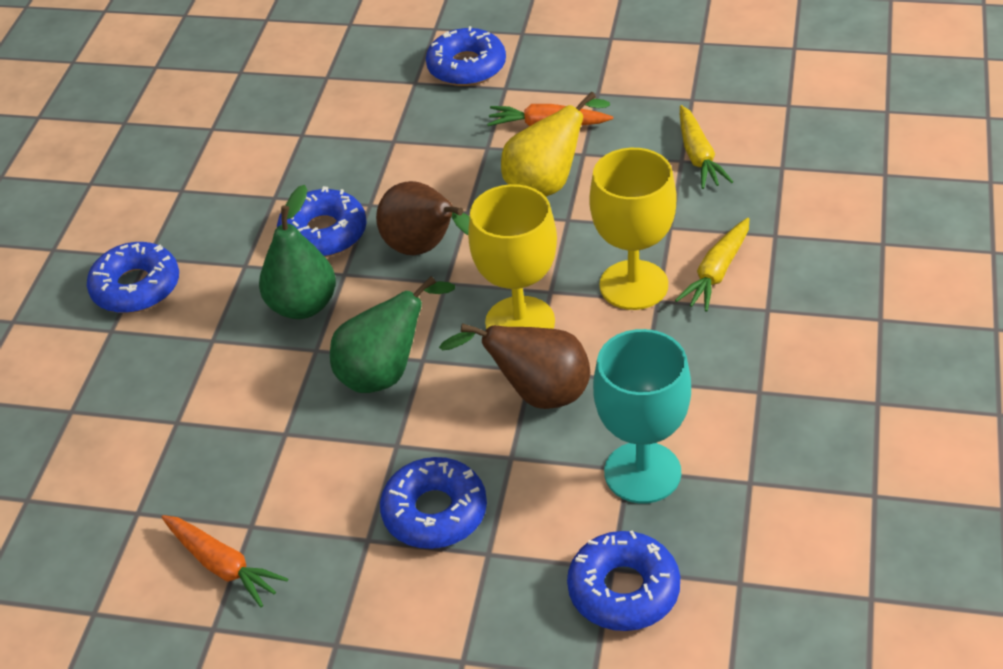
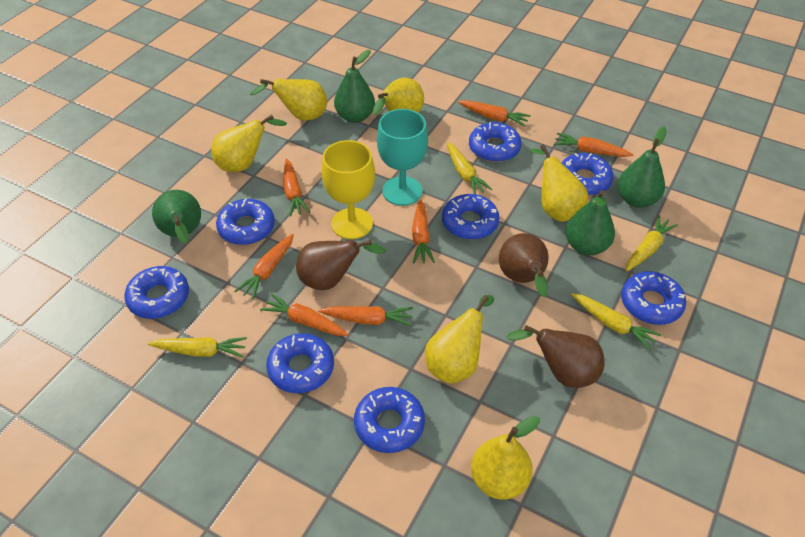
blue donut: 5 -> 8
brown pear: 2 -> 3
green pear: 2 -> 4
orange carrot: 2 -> 7
yellow carrot: 2 -> 4
yellow goblet: 2 -> 1
yellow pear: 1 -> 6

